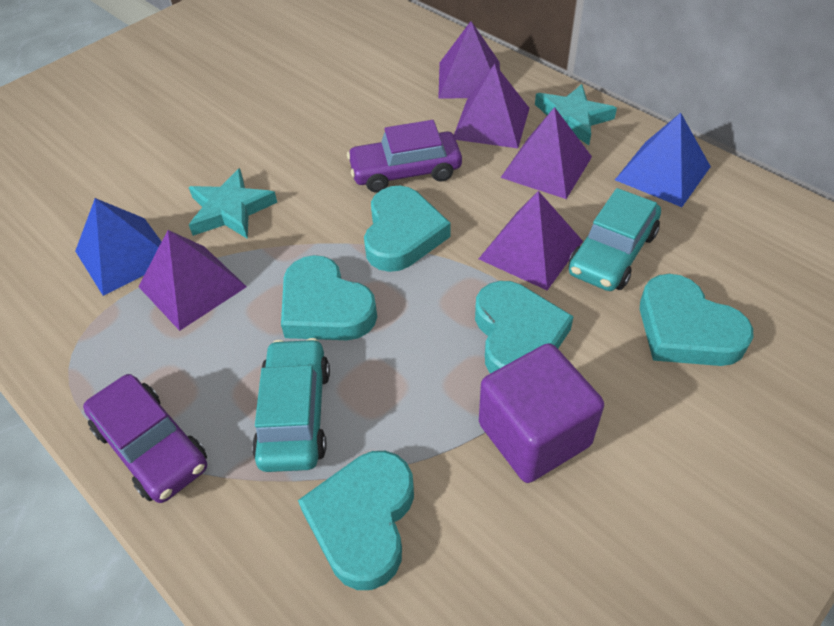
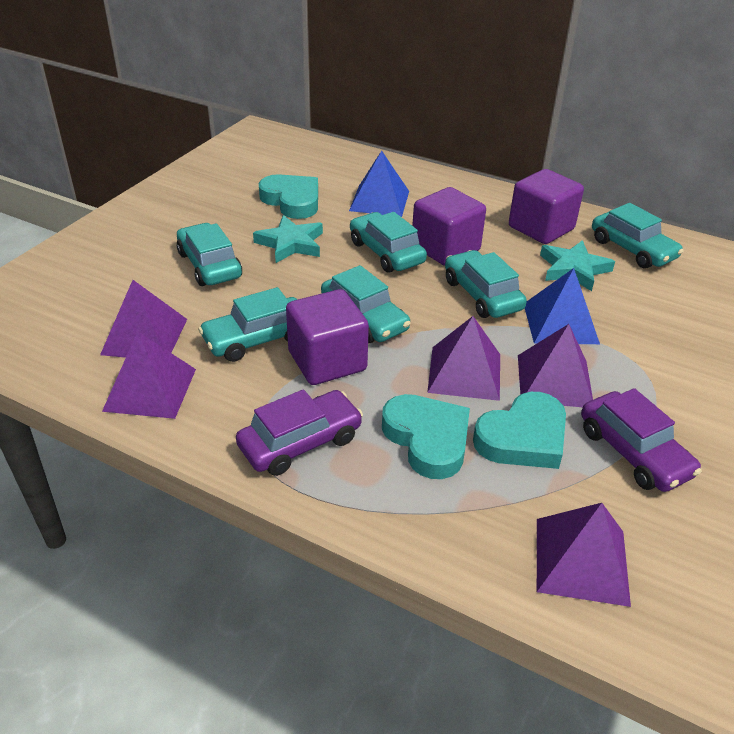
purple cube: 1 -> 3
turquoise car: 2 -> 6
turquoise heart: 5 -> 3

